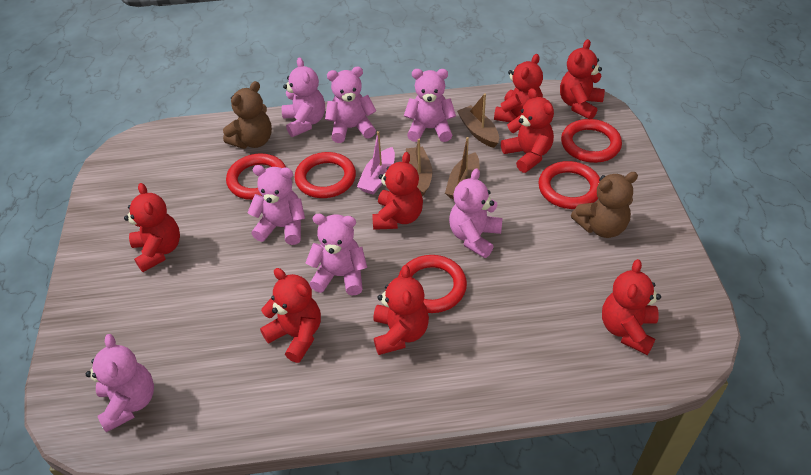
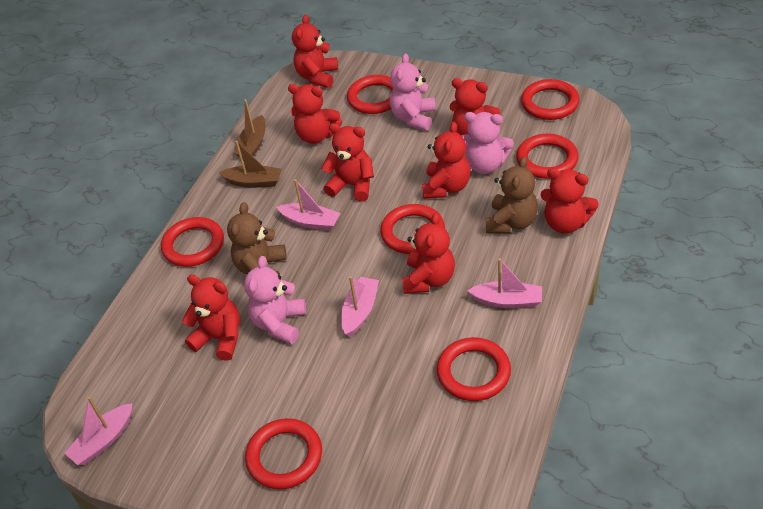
brown boat: 3 -> 2
pink boat: 1 -> 4
pink teddy bear: 7 -> 3
red ring: 5 -> 7

